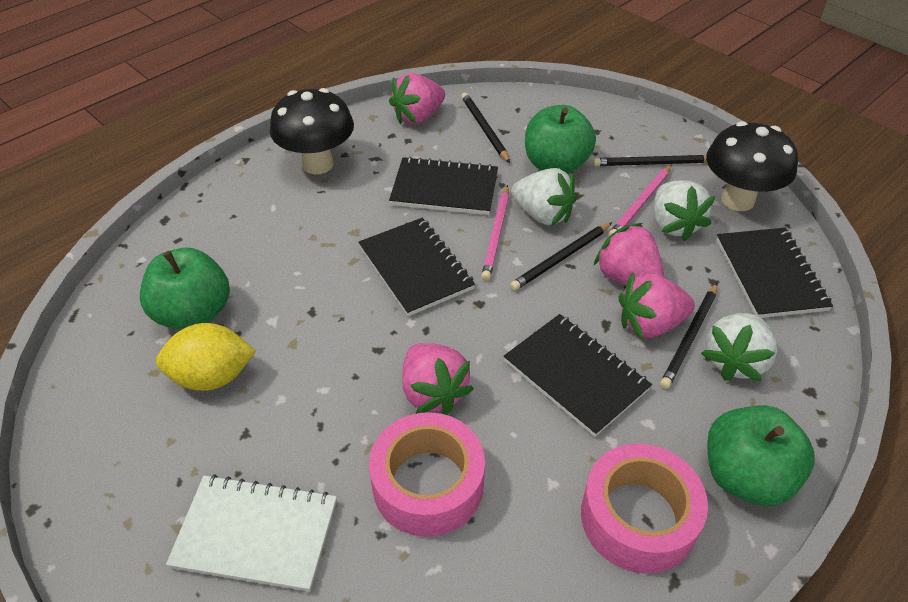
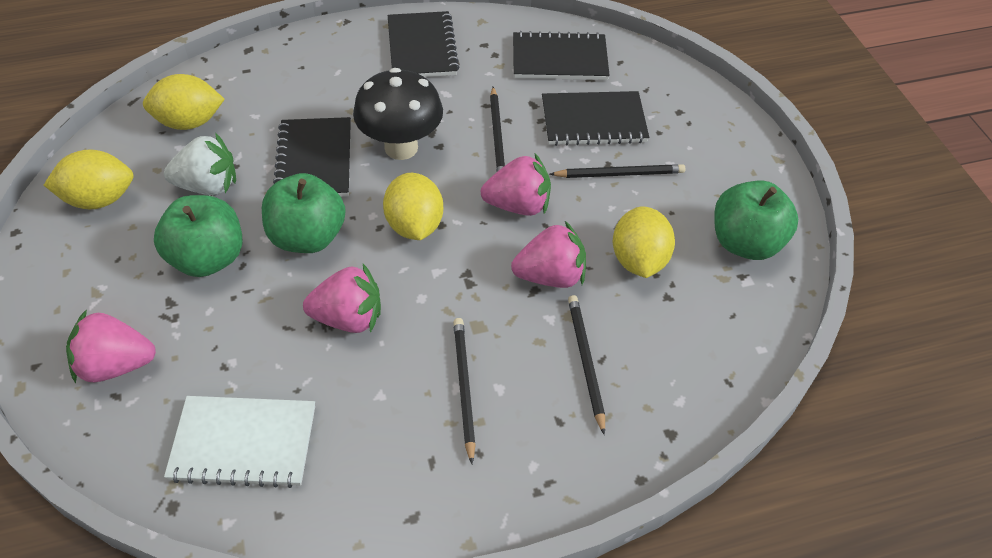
black mushroom: 2 -> 1
pink pencil: 2 -> 0
pink tape: 2 -> 0
white strawberry: 3 -> 1
yellow lemon: 1 -> 4

